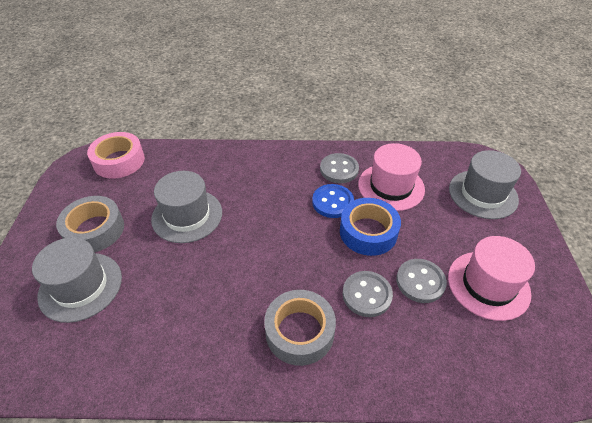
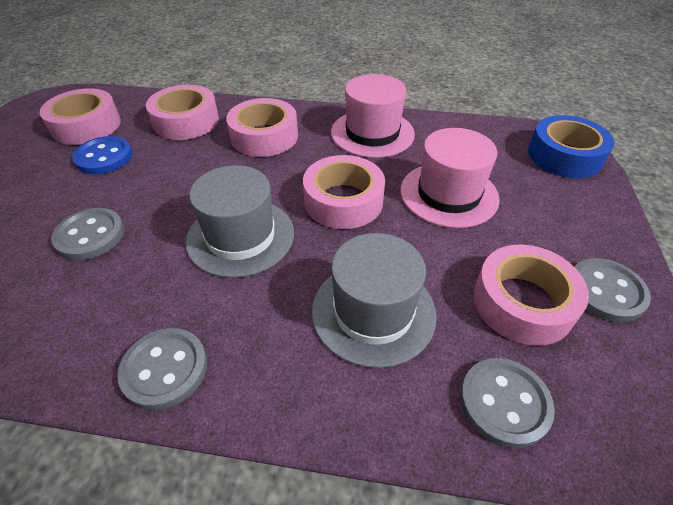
grey button: 3 -> 4
grey hat: 3 -> 2
grey tape: 2 -> 0
pink tape: 1 -> 5

